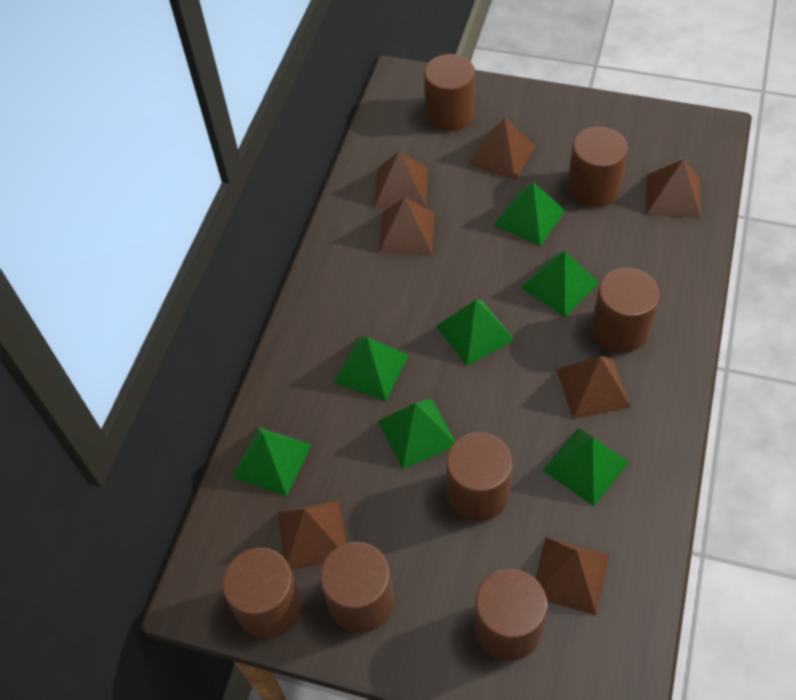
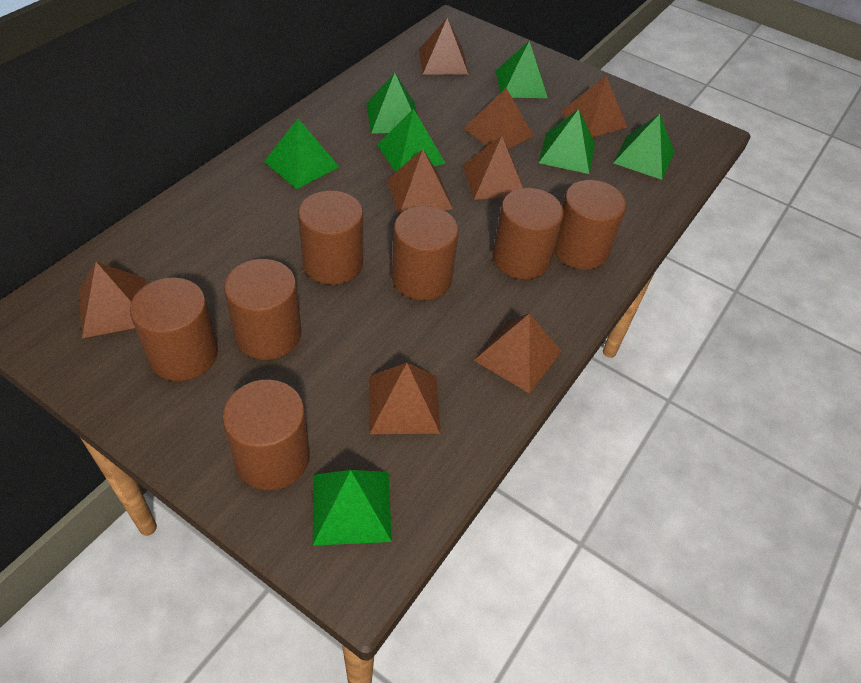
brown pyramid: 7 -> 8

